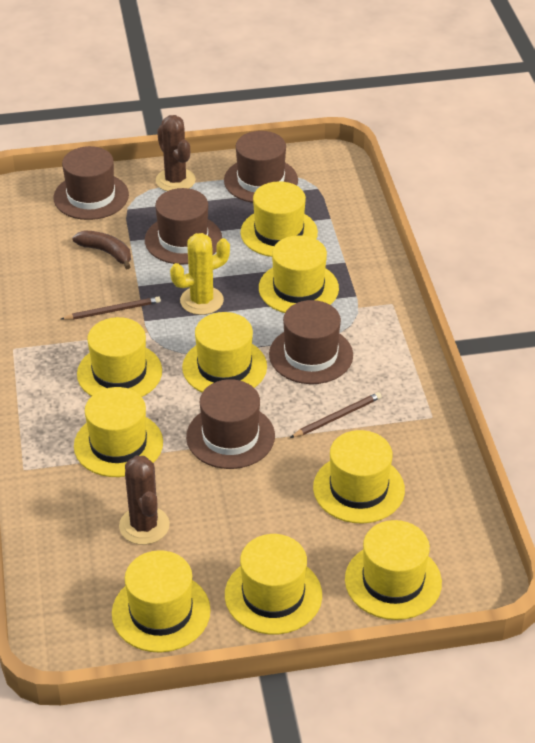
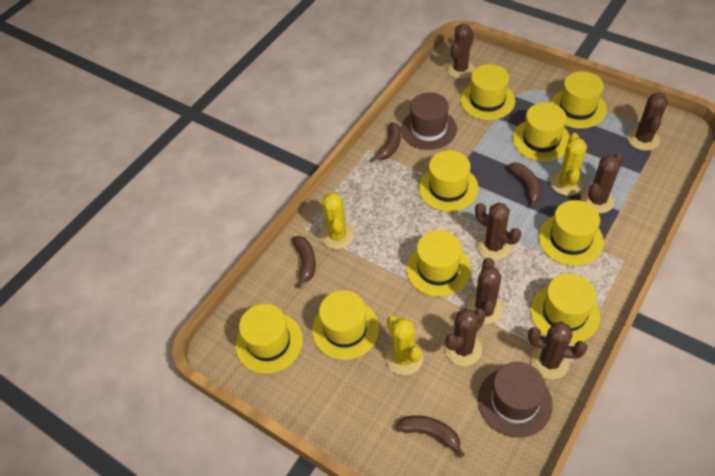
brown banana: 1 -> 4
brown cactus: 2 -> 7
brown hat: 5 -> 2
brown pencil: 2 -> 0
yellow cactus: 1 -> 3

